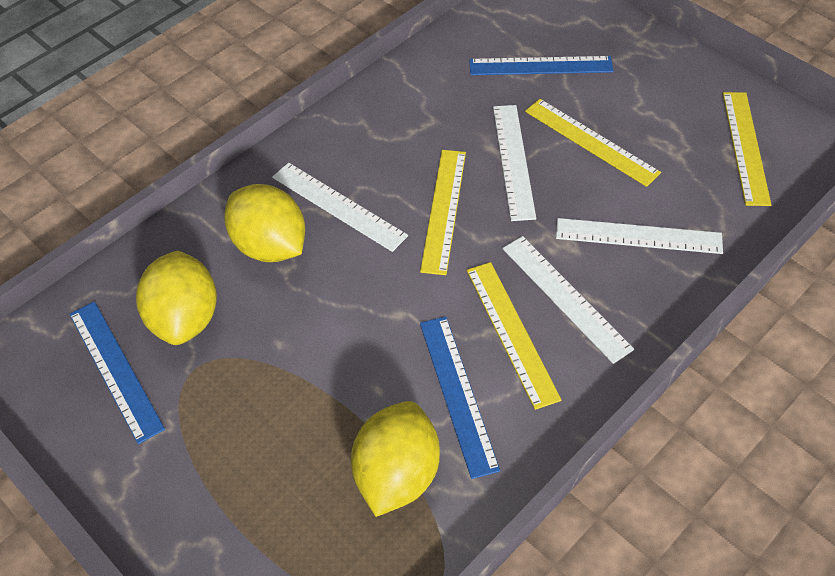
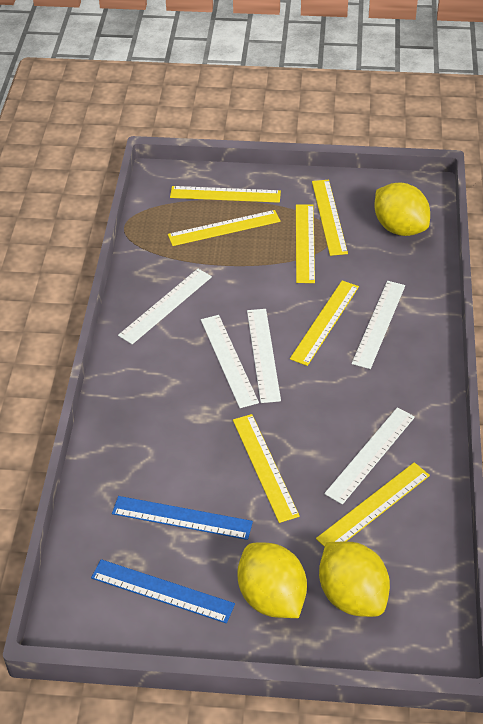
blue ruler: 3 -> 2
white ruler: 4 -> 5
yellow ruler: 4 -> 7

